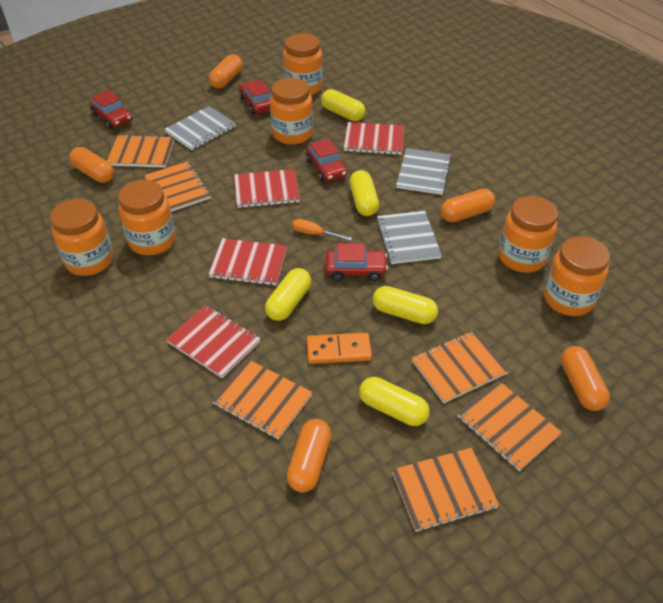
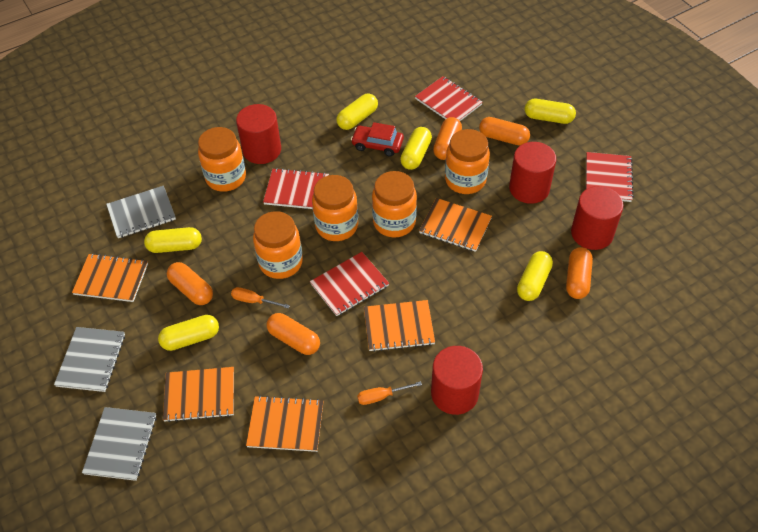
orange domino: 1 -> 0
orange jar: 6 -> 5
orange notebook: 6 -> 5
orange screwdriver: 1 -> 2
red car: 4 -> 1
red cylinder: 0 -> 4
yellow capsule: 5 -> 6

